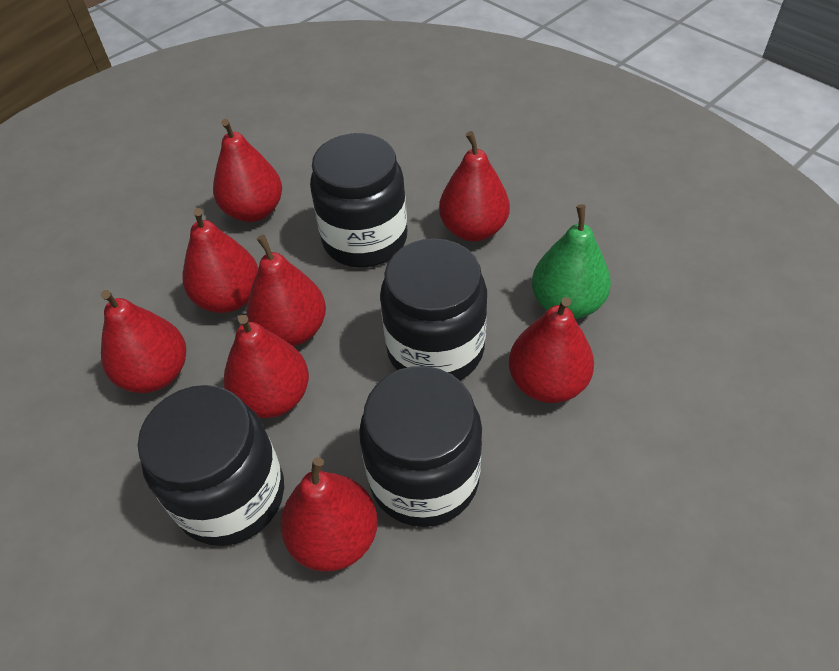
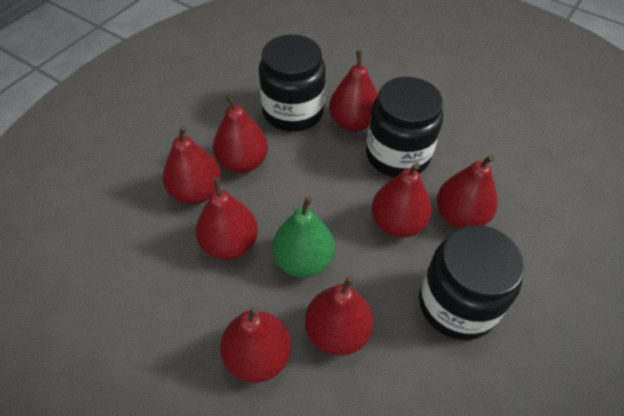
black jar: 4 -> 3

